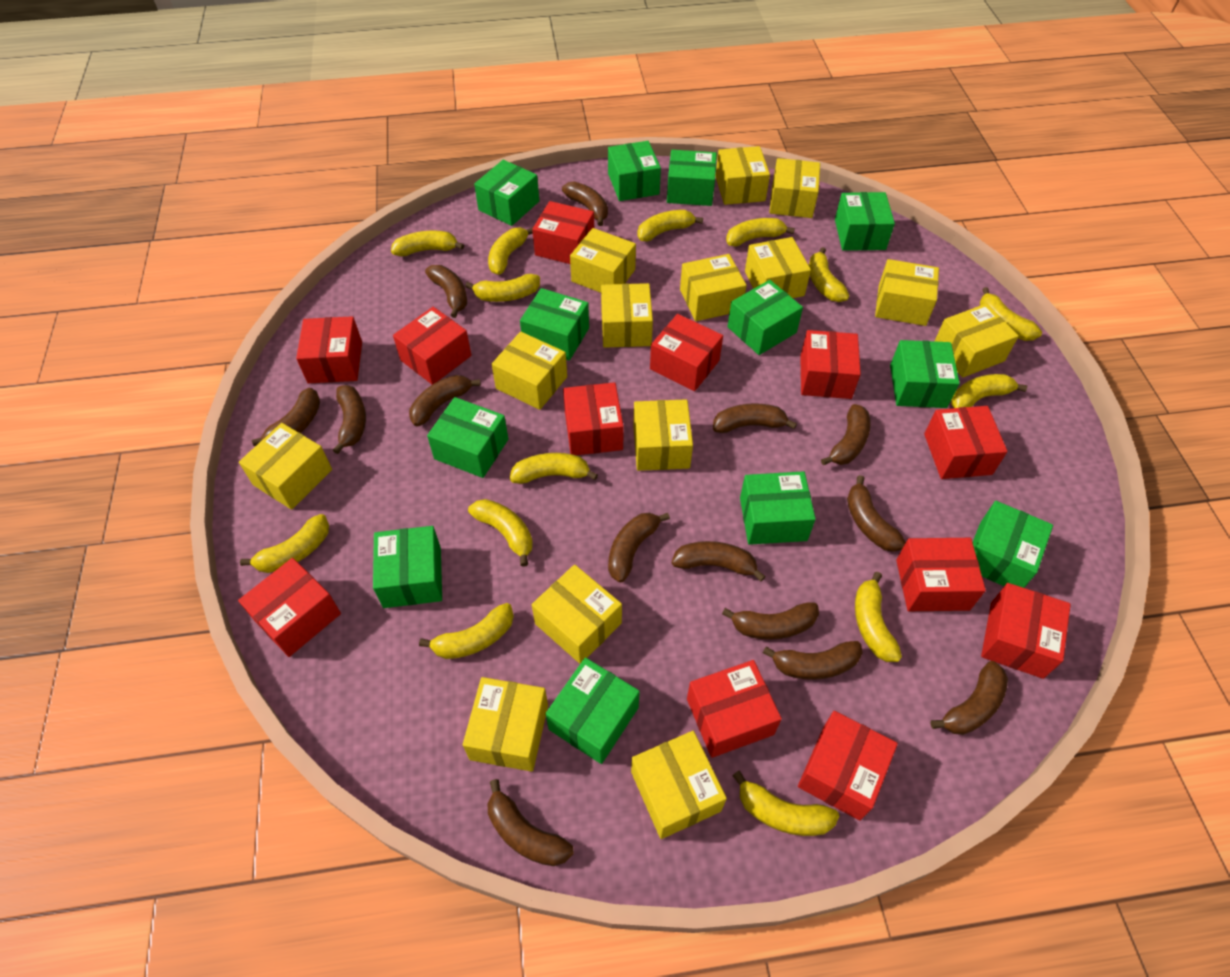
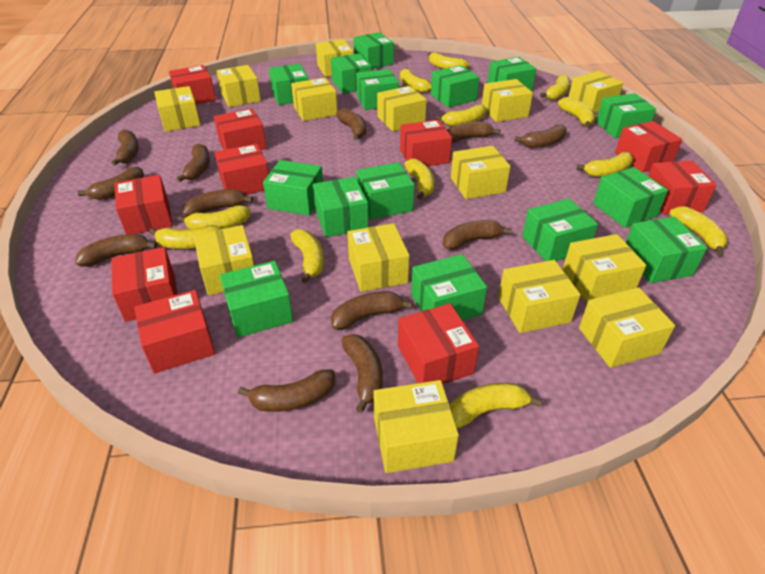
brown banana: 14 -> 12
green box: 12 -> 15
red box: 12 -> 10
yellow banana: 14 -> 12

